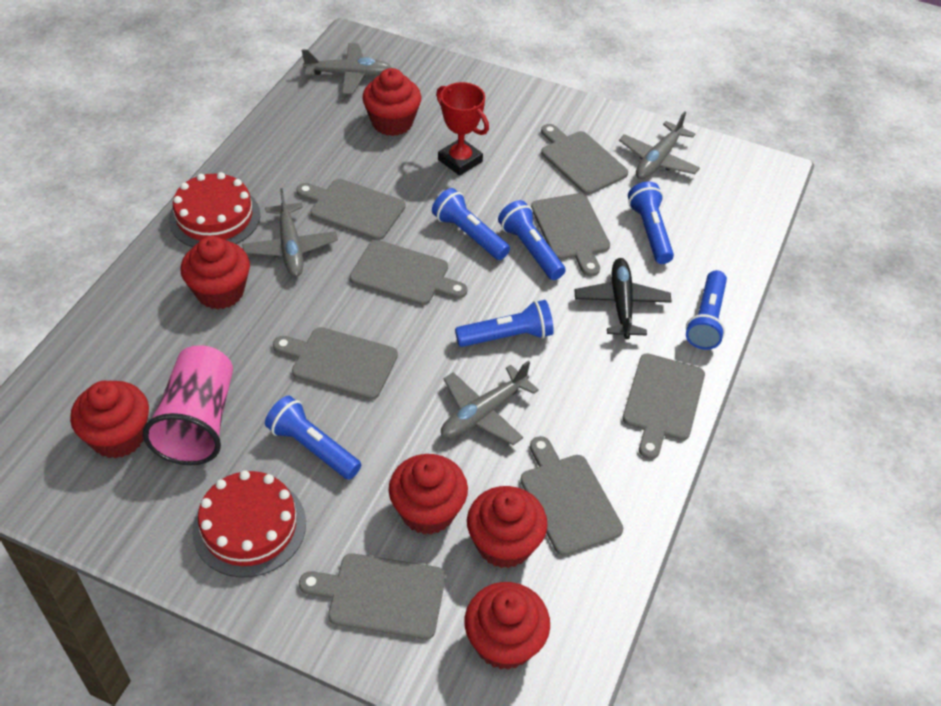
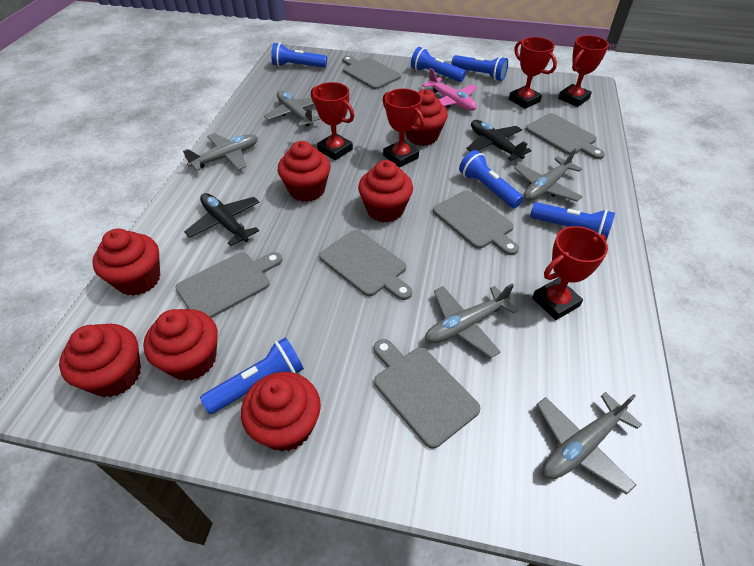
black plane: 1 -> 2
grey cutting board: 8 -> 6
grey plane: 4 -> 5
pink cup: 1 -> 0
pink plane: 0 -> 1
red cake: 2 -> 0
red cupcake: 6 -> 7
red trophy: 1 -> 5

